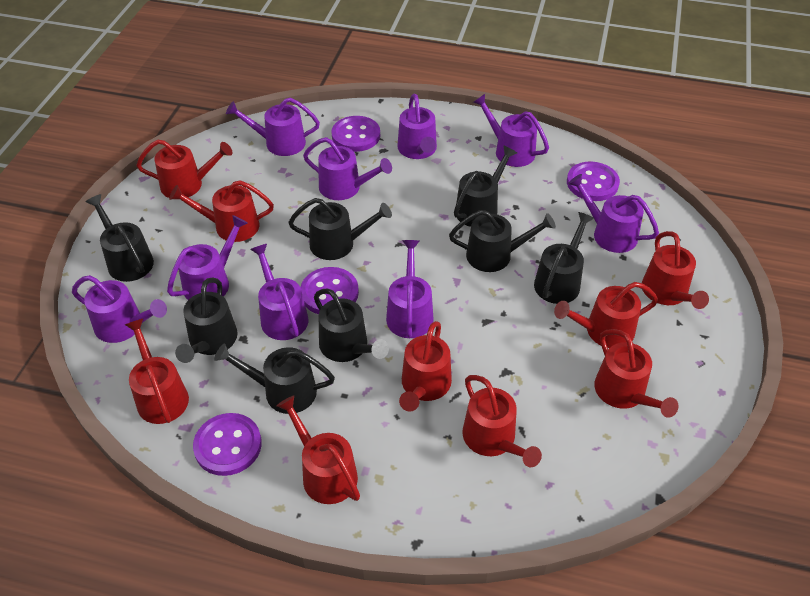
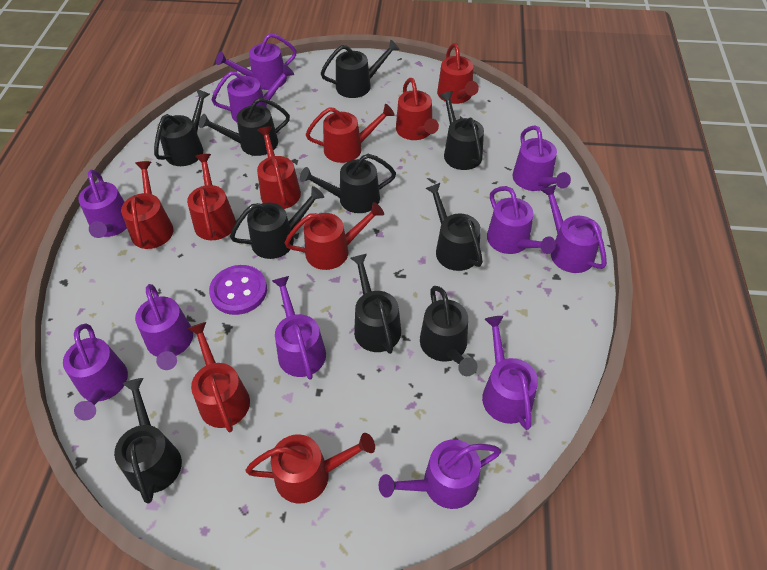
black watering can: 8 -> 10
purple button: 4 -> 1
purple watering can: 9 -> 11

